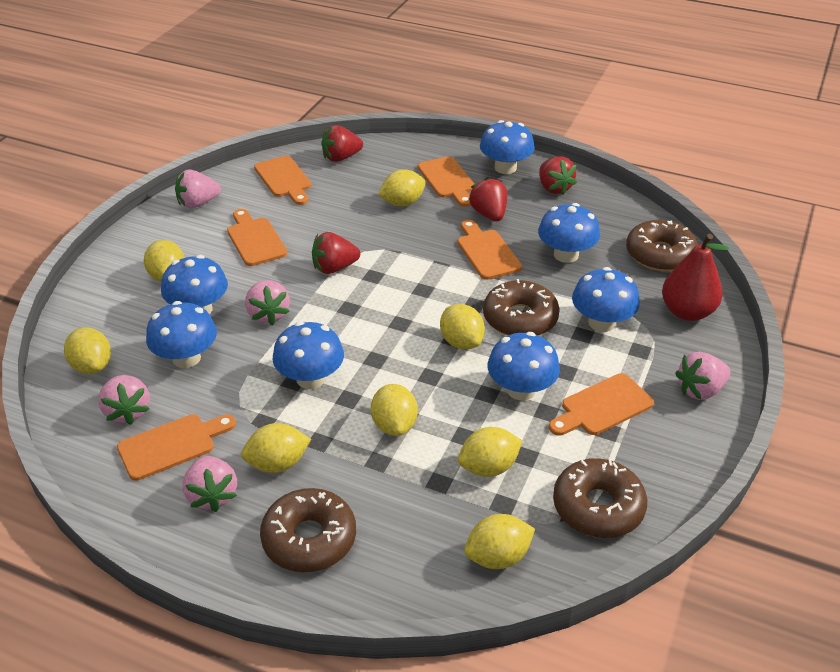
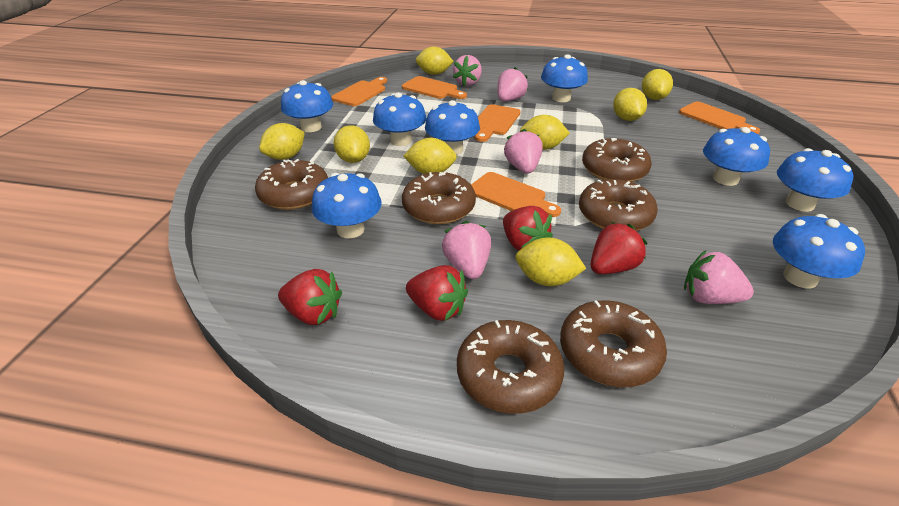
blue mushroom: 7 -> 8
brown donut: 4 -> 6
orange cutting board: 6 -> 5
red pear: 1 -> 0

